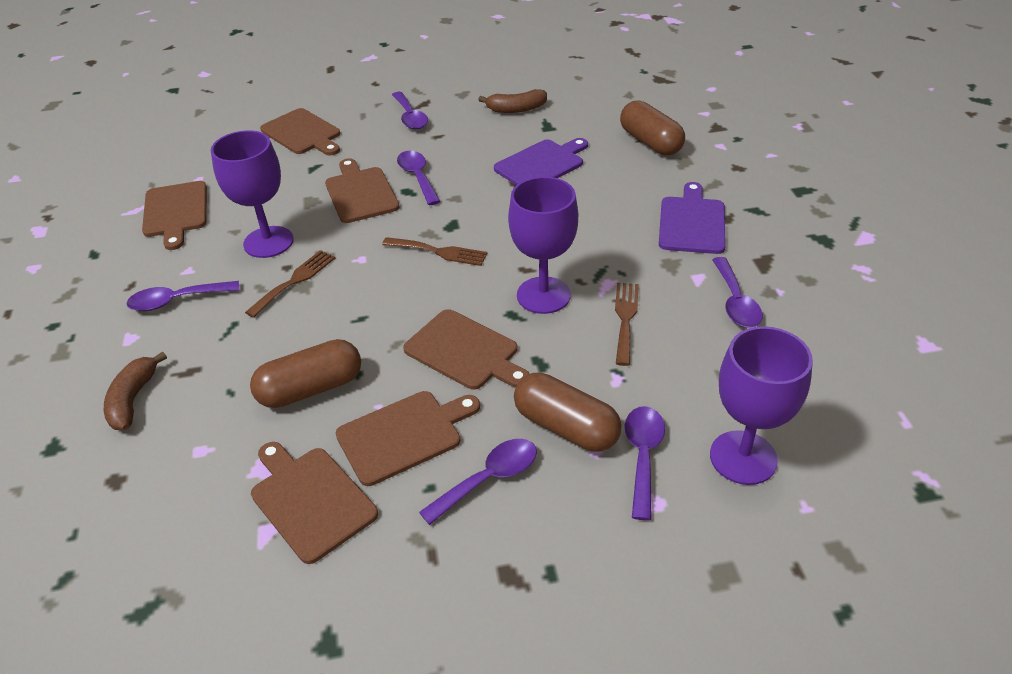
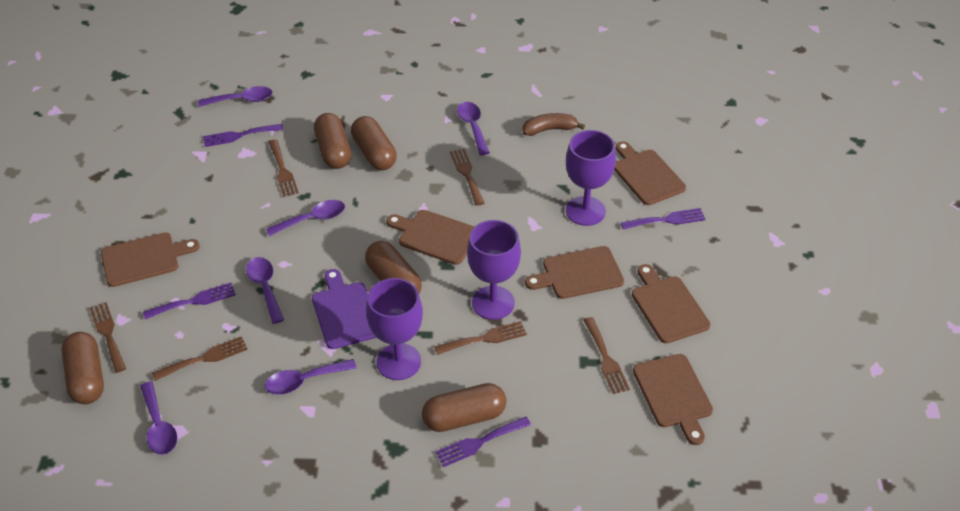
brown banana: 2 -> 1
brown capsule: 3 -> 5
brown fork: 3 -> 6
purple cutting board: 2 -> 1
purple fork: 0 -> 4

